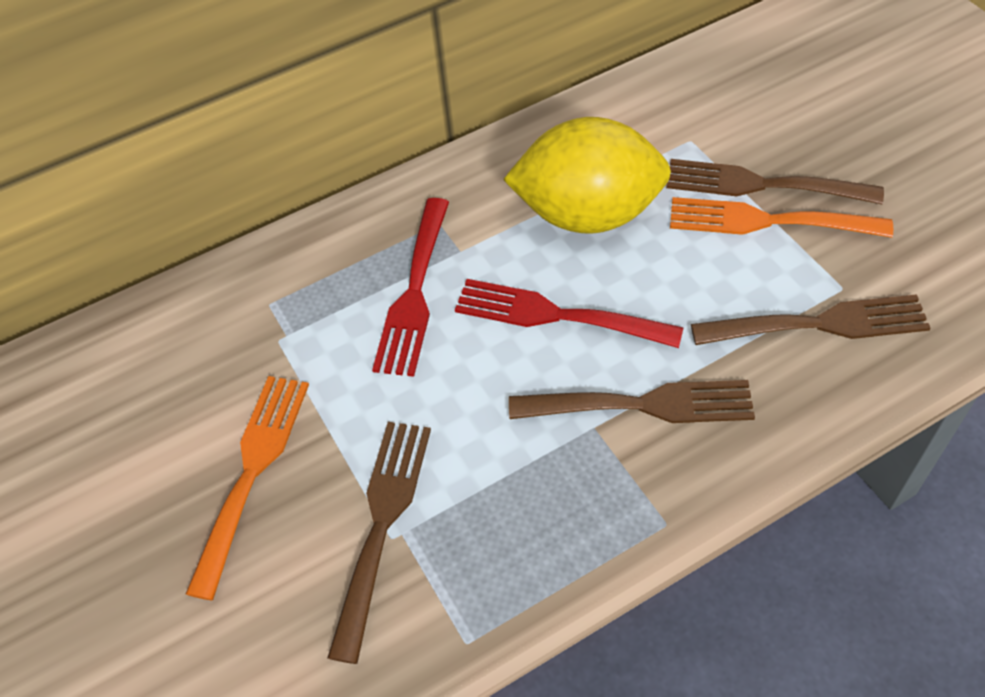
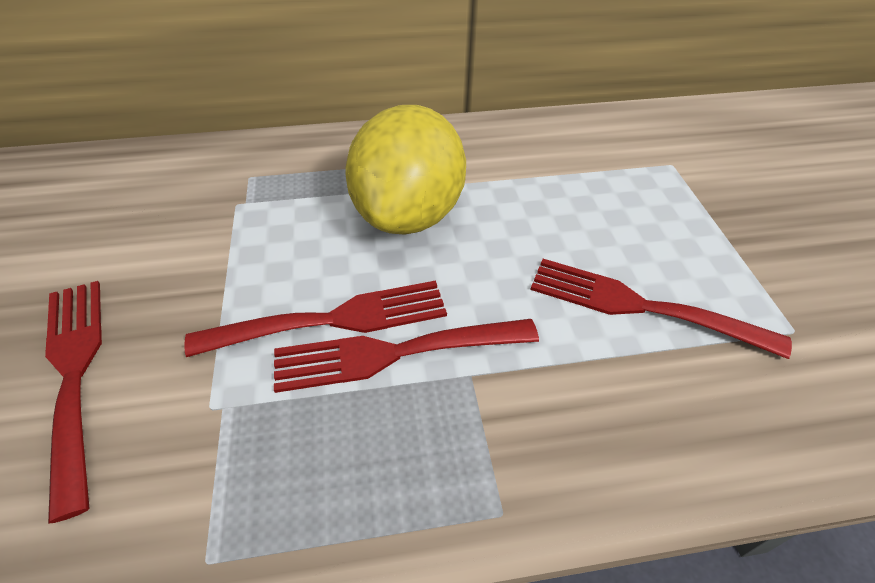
brown fork: 4 -> 0
orange fork: 2 -> 0
red fork: 2 -> 4

